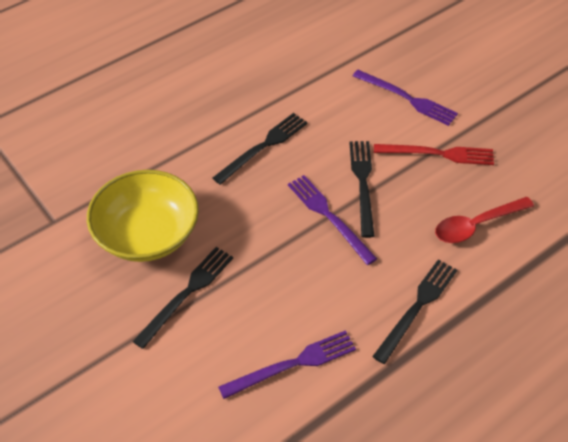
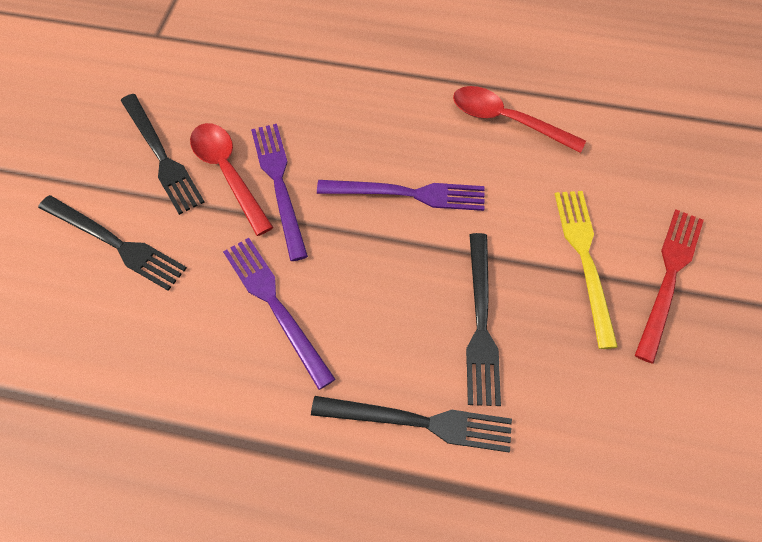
red spoon: 1 -> 2
yellow bowl: 1 -> 0
yellow fork: 0 -> 1

